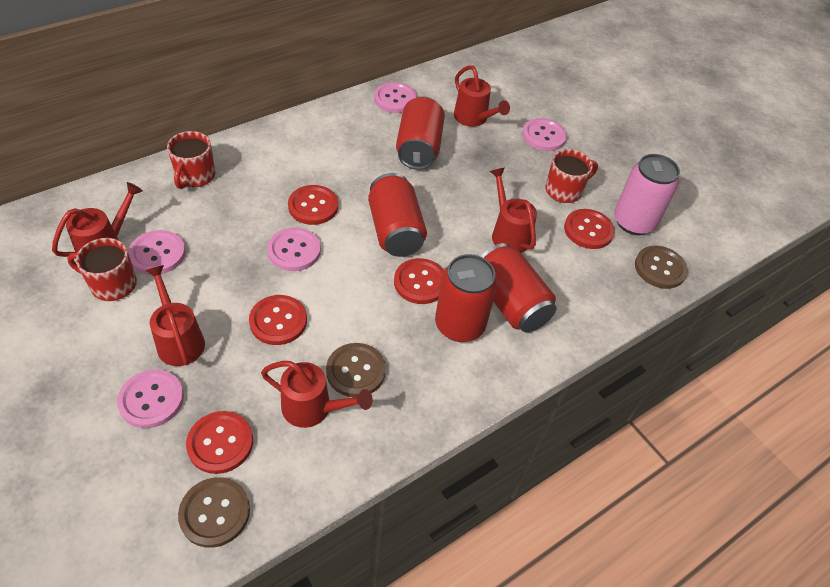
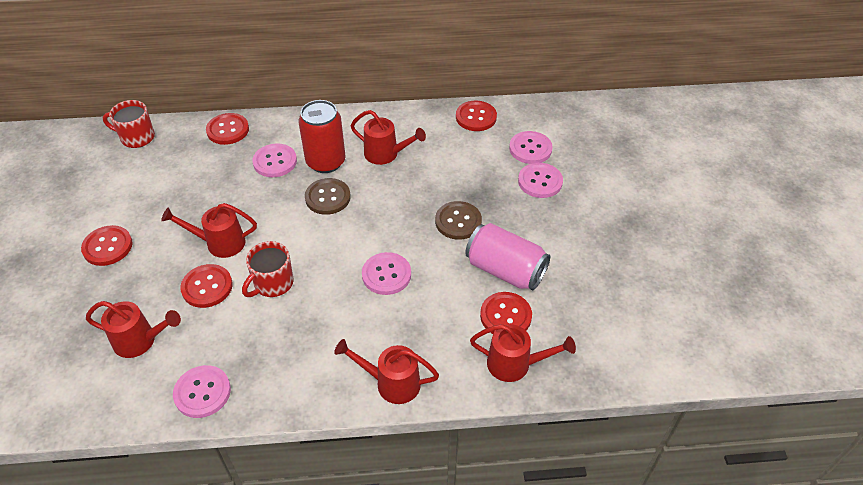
brown button: 3 -> 2
red can: 4 -> 1
red mug: 3 -> 2

